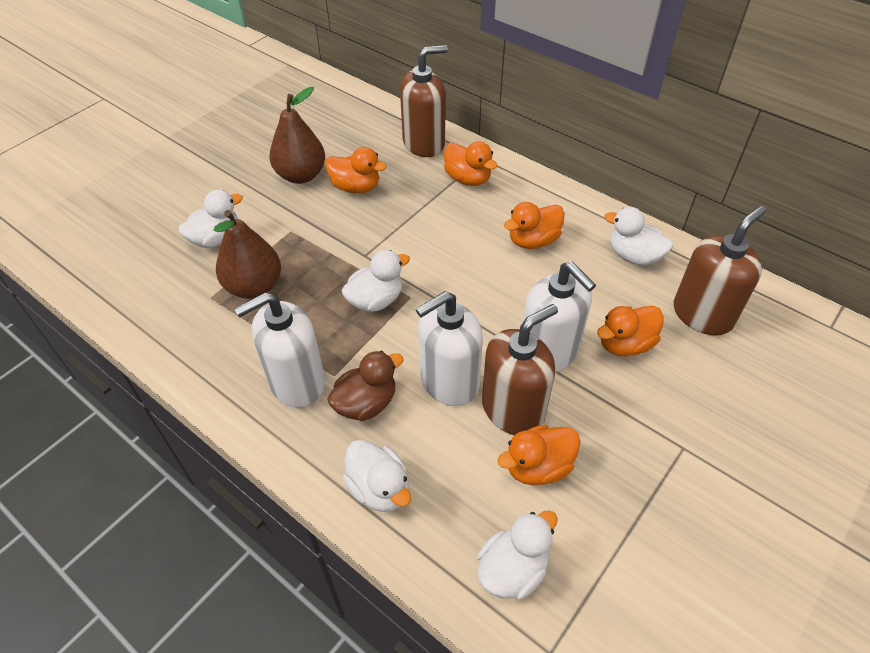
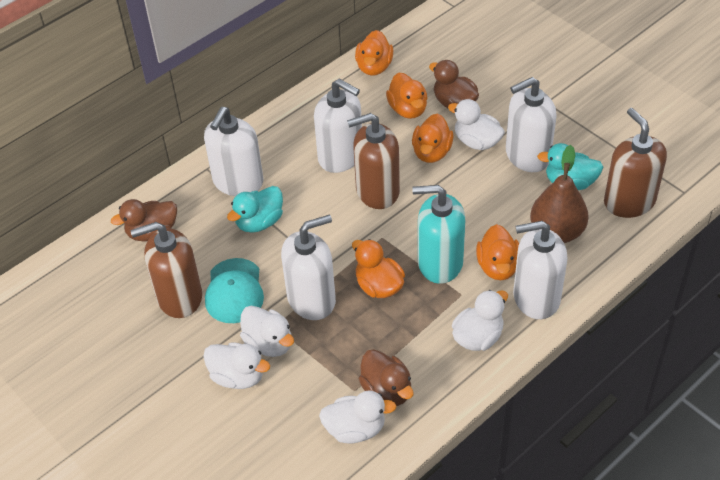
brown duck: 1 -> 3
brown pear: 2 -> 1
turquoise cap: 0 -> 1
turquoise duck: 0 -> 2
turquoise soap dispenser: 0 -> 1
white soap dispenser: 3 -> 5

